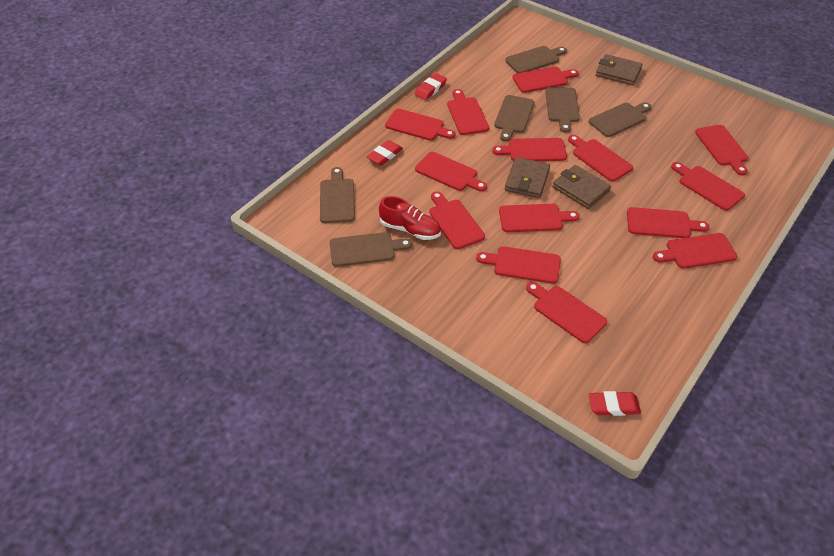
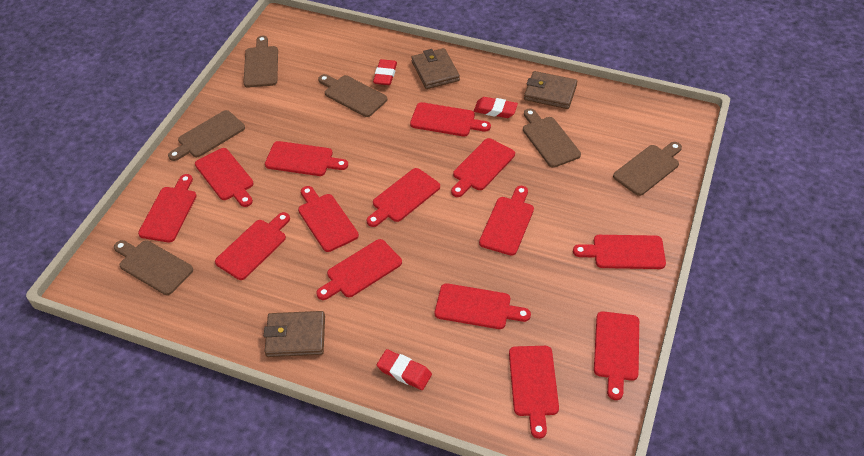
red shoe: 1 -> 0

